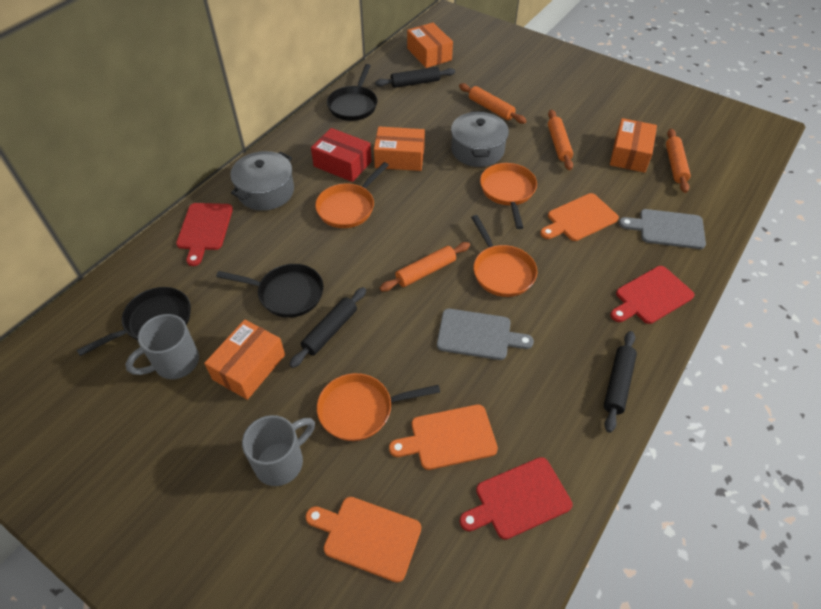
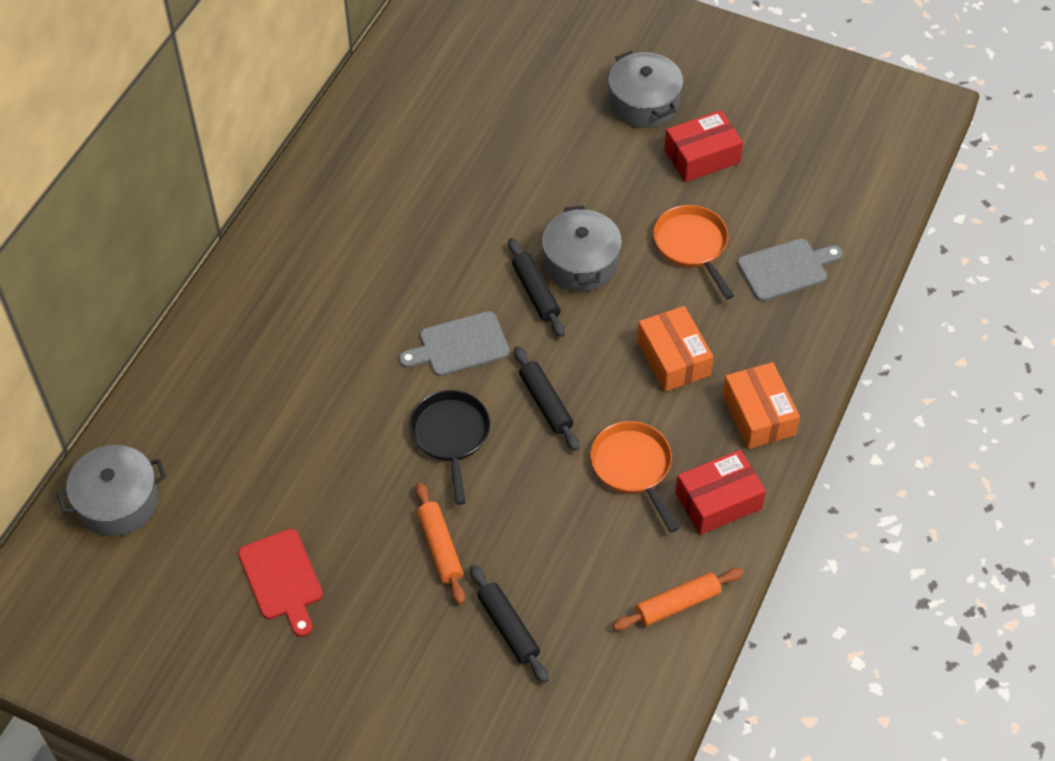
black pan: 3 -> 1
grey mug: 2 -> 0
grey pot: 2 -> 3
orange box: 4 -> 2
orange cutting board: 3 -> 0
orange pan: 4 -> 2
orange rolling pin: 4 -> 2
red box: 1 -> 2
red cutting board: 3 -> 1

